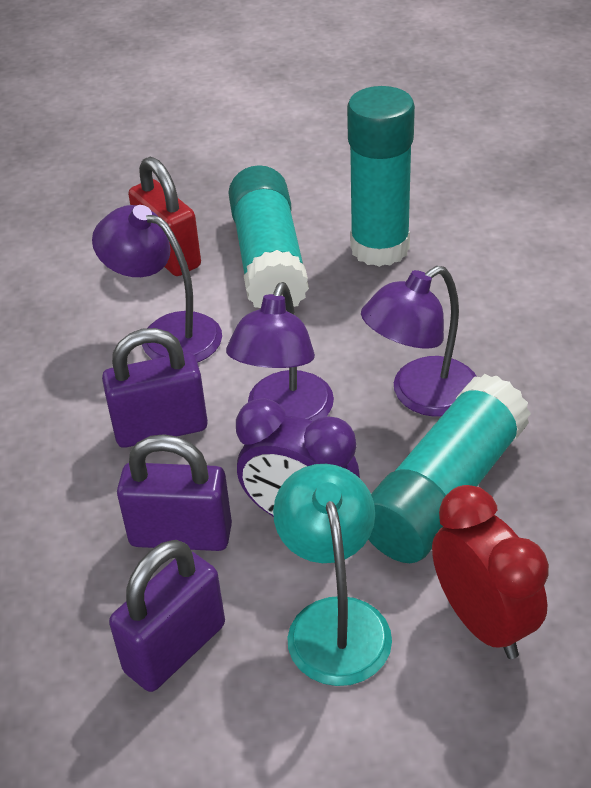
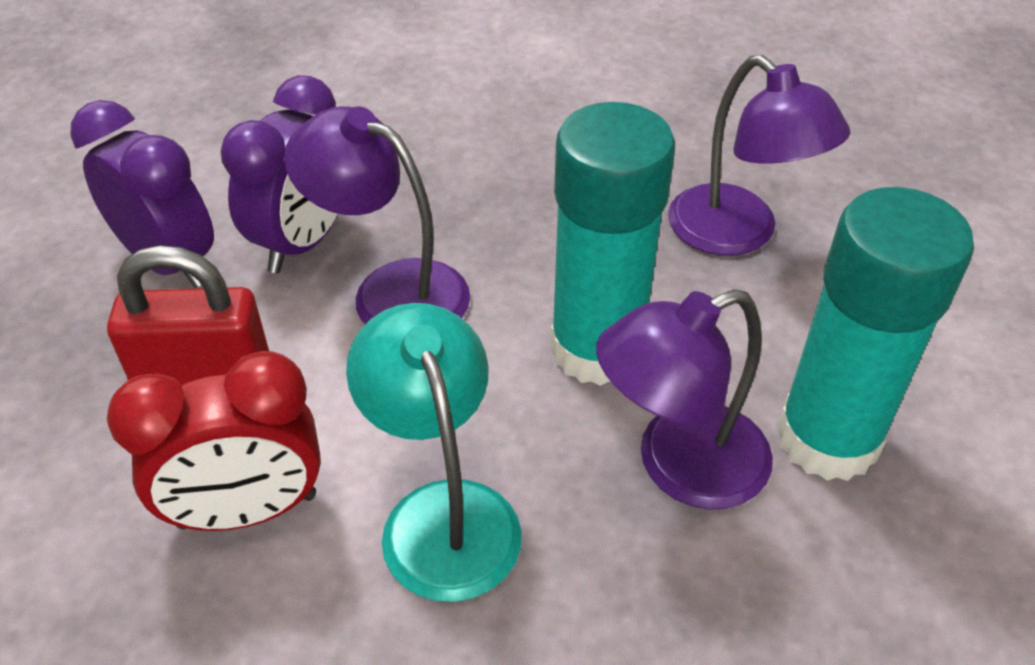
purple clock: 1 -> 2
purple padlock: 3 -> 0
turquoise glue stick: 3 -> 2

